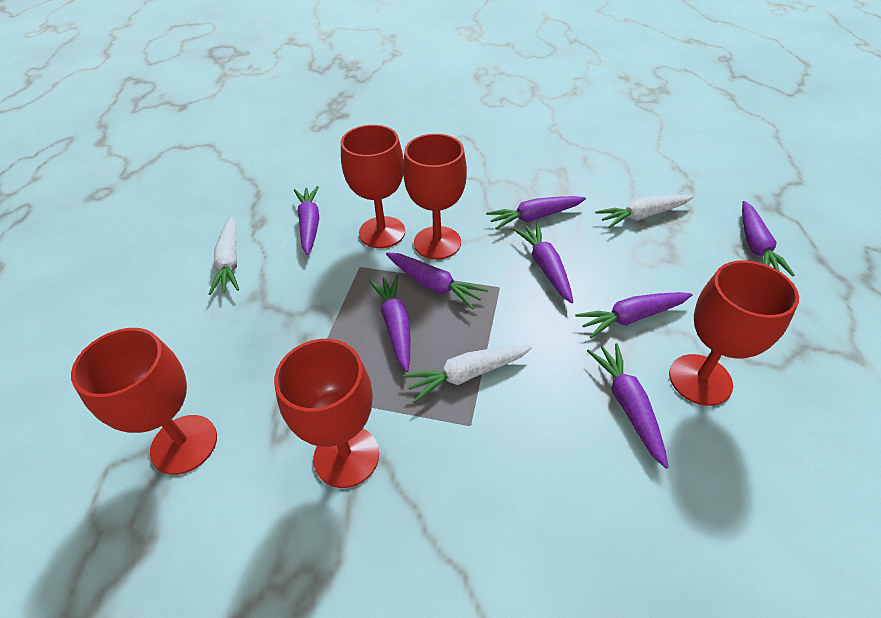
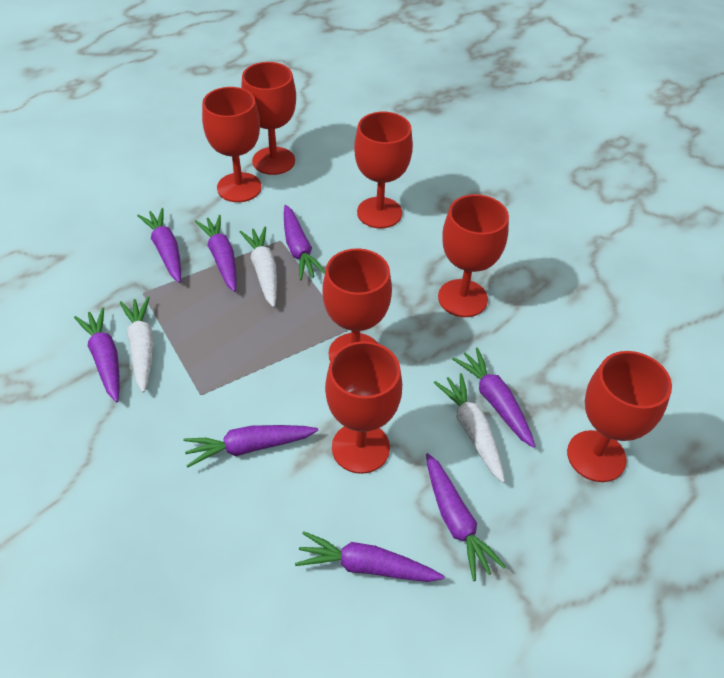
red goblet: 5 -> 7

